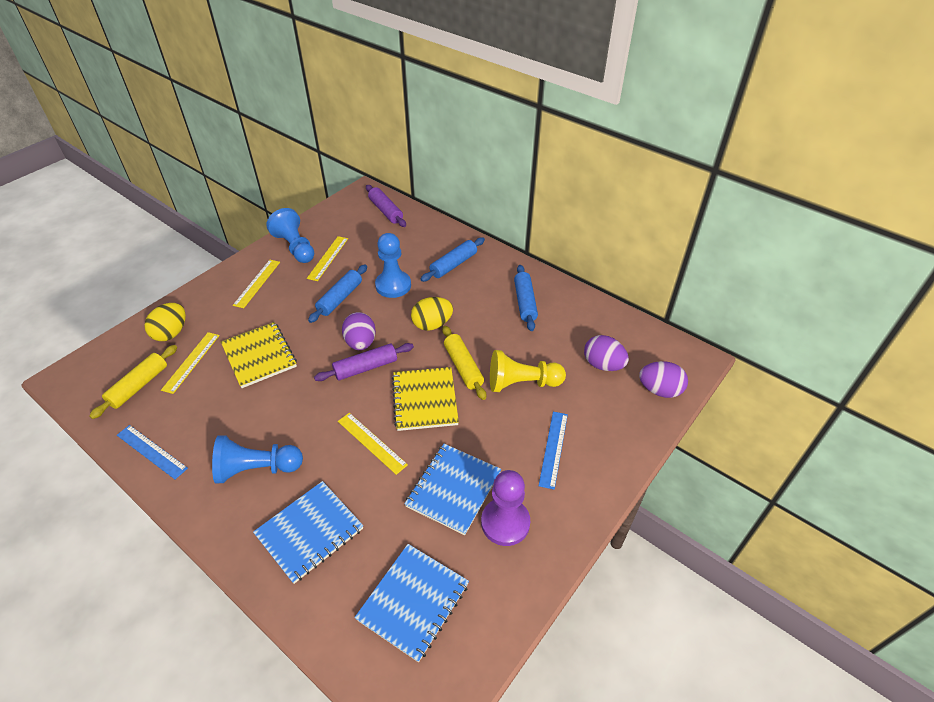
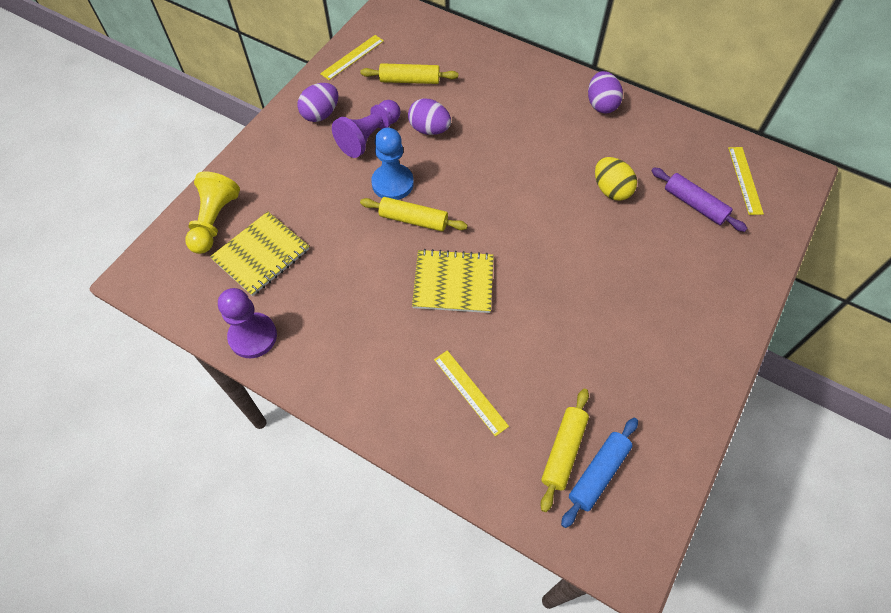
blue notebook: 3 -> 0
blue pawn: 3 -> 1
blue rolling pin: 3 -> 1
blue ruler: 2 -> 0
purple pawn: 1 -> 2
purple rolling pin: 2 -> 1
yellow egg: 2 -> 1
yellow rolling pin: 2 -> 3
yellow ruler: 4 -> 3

